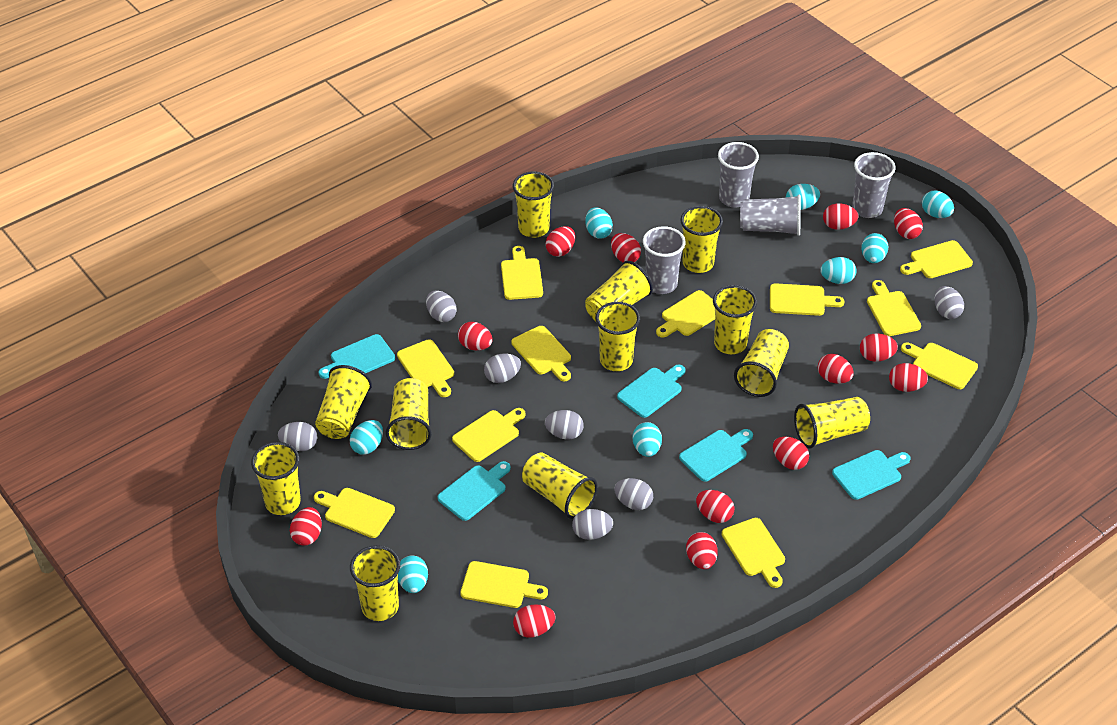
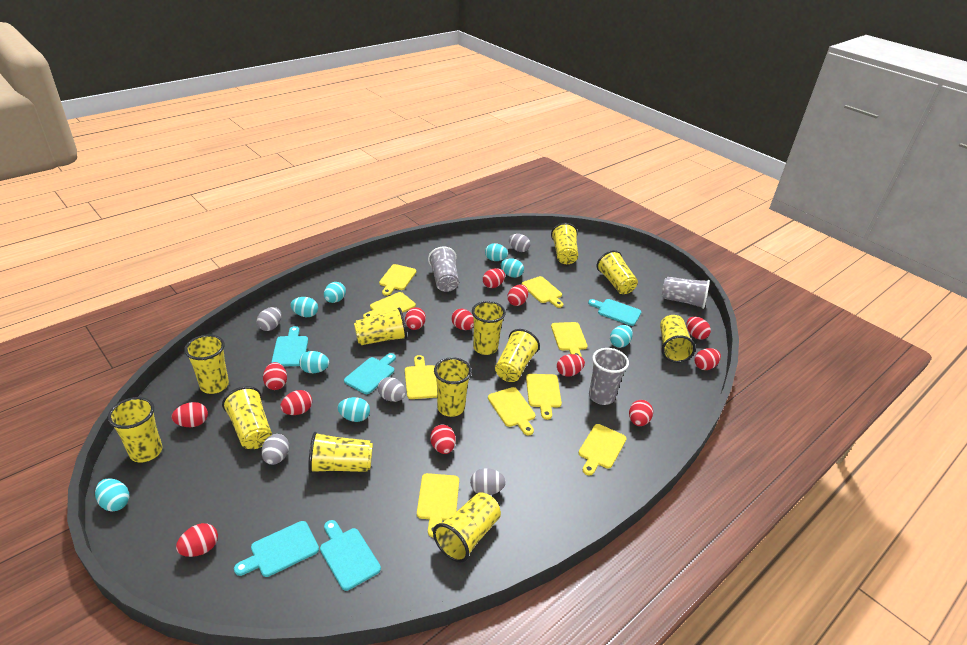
grey cup: 4 -> 3
grey egg: 7 -> 5
yellow cutting board: 12 -> 9

